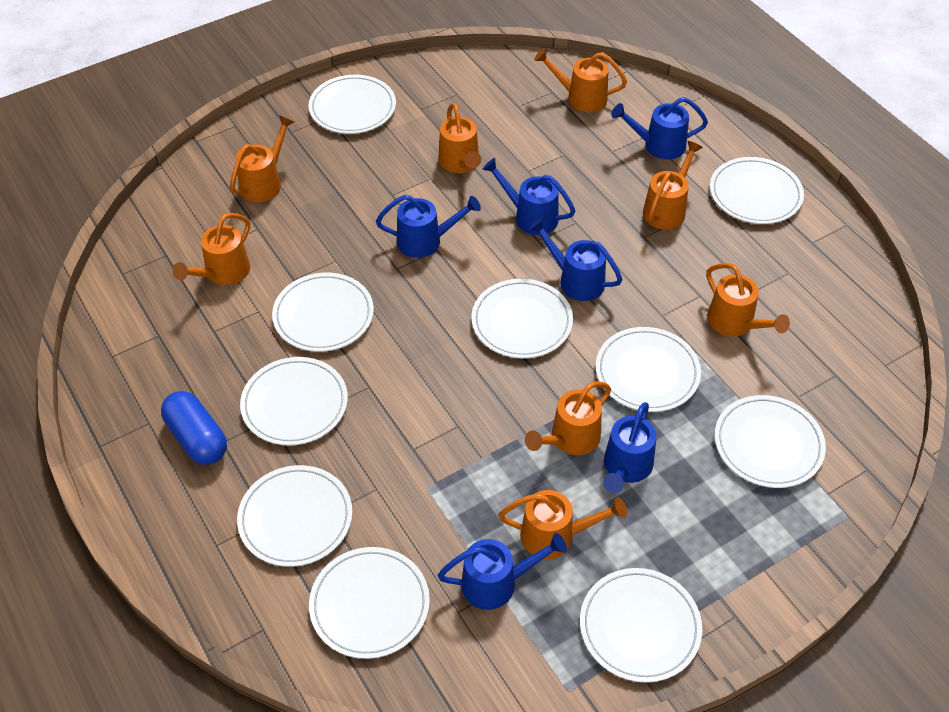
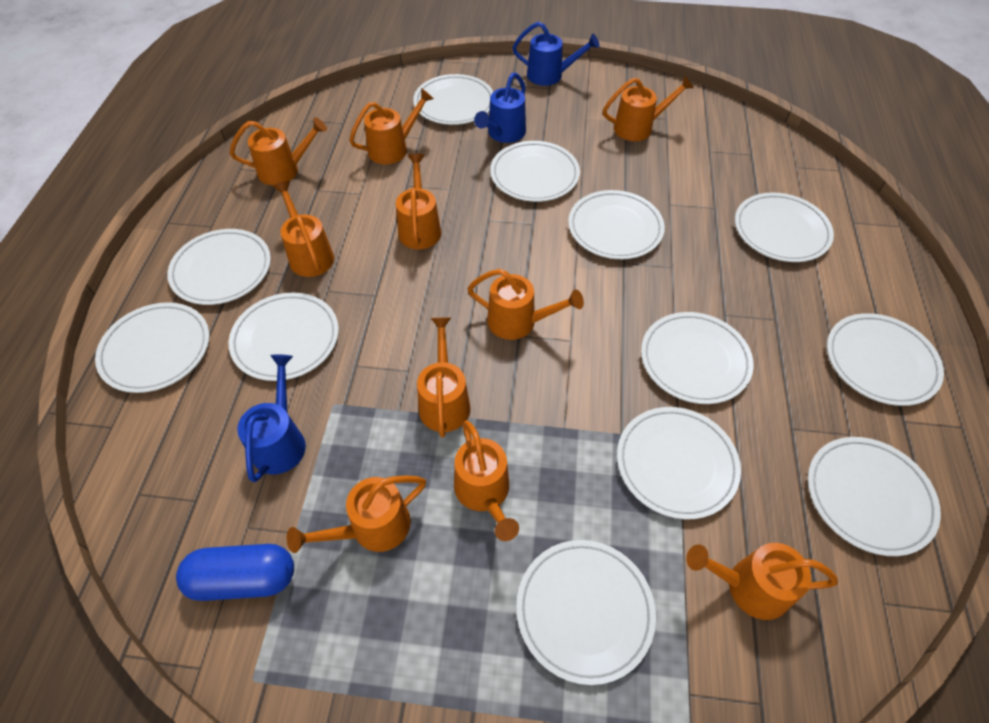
blue watering can: 6 -> 3
orange watering can: 8 -> 10
white plate: 10 -> 12

